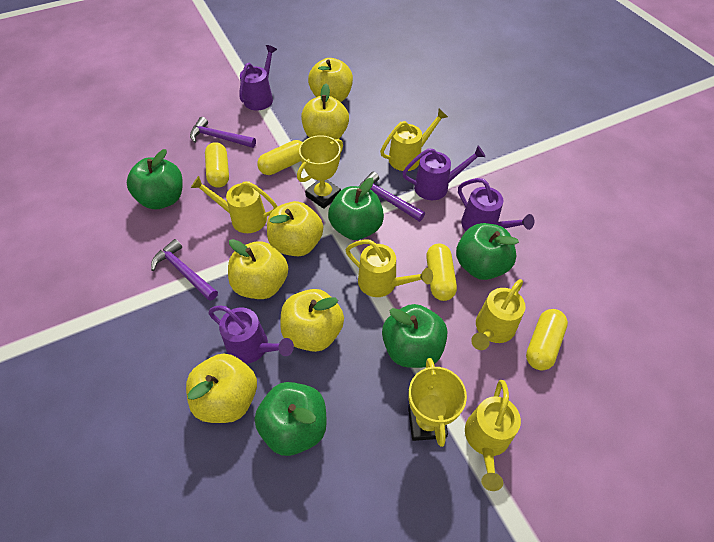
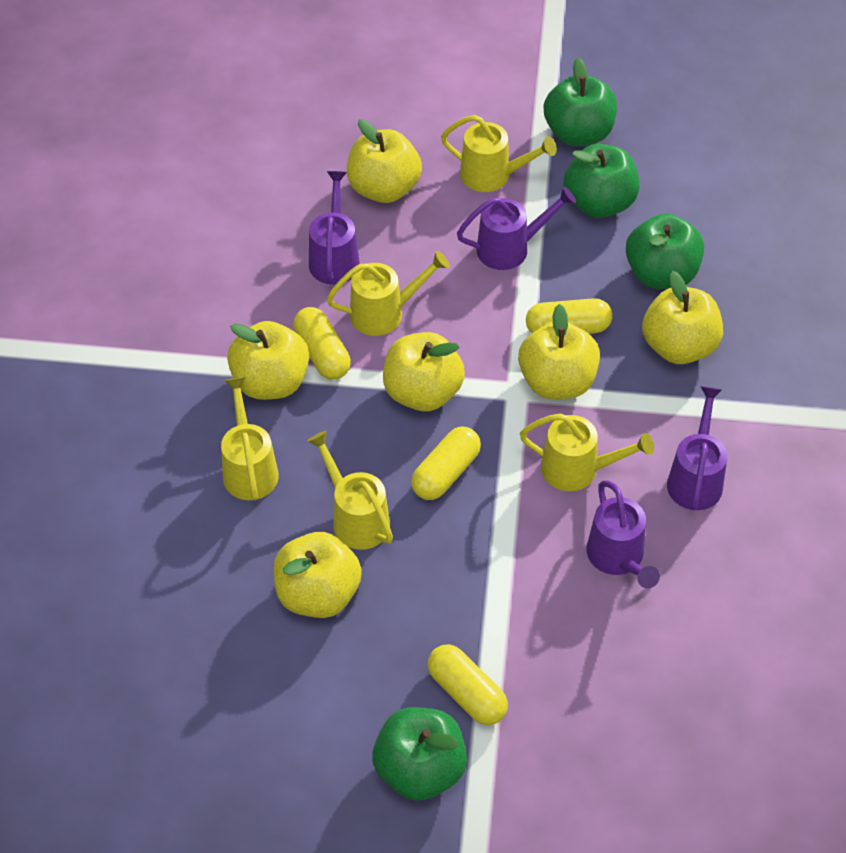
green apple: 5 -> 4
purple hammer: 3 -> 0
yellow trophy: 2 -> 0

